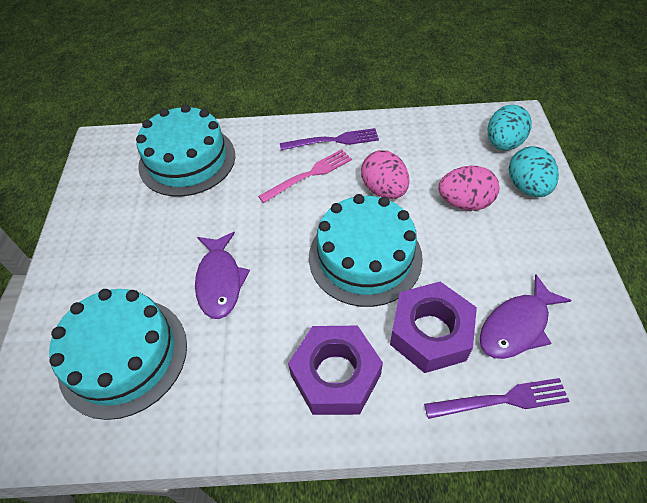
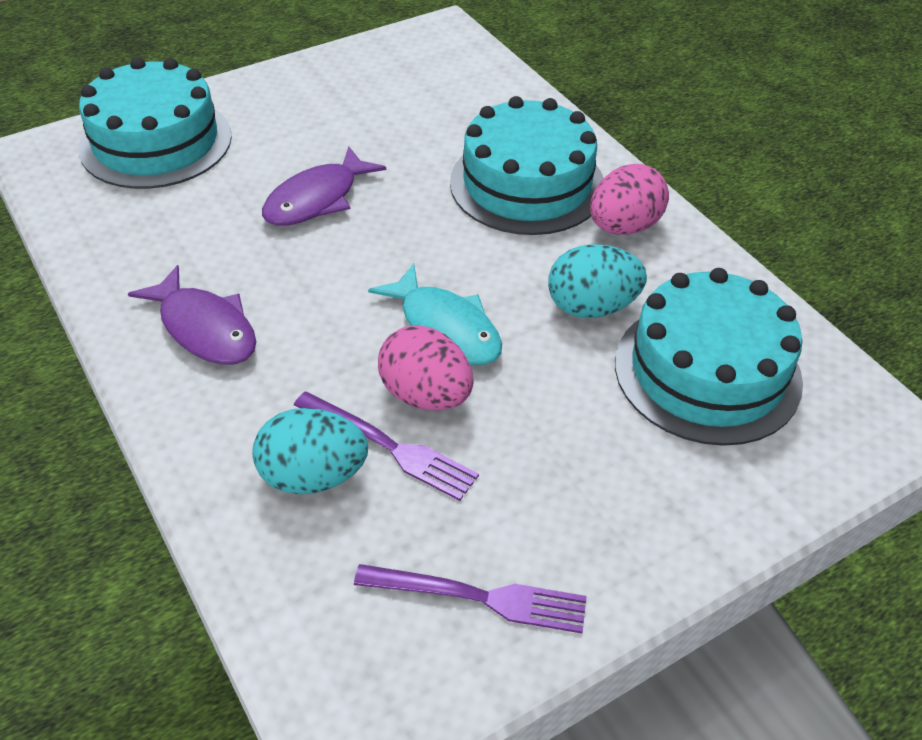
pink fork: 1 -> 0
purple nut: 2 -> 0
turquoise fish: 0 -> 1

